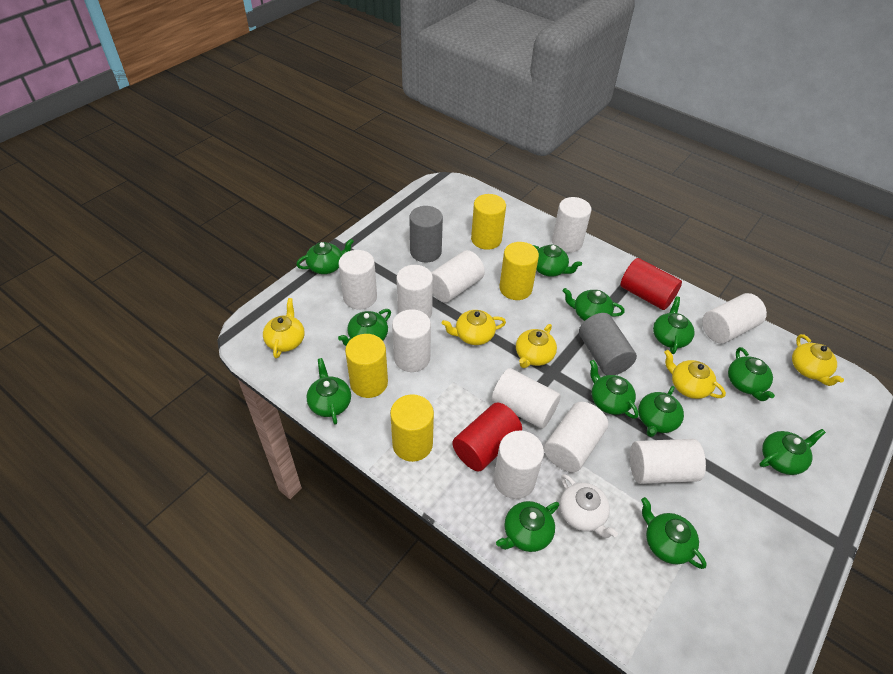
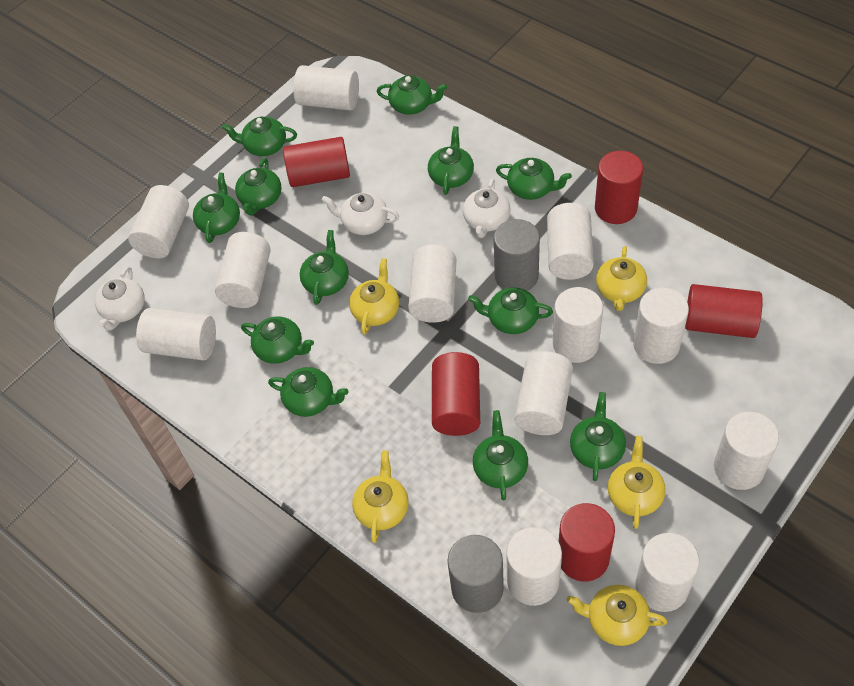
red cylinder: 2 -> 5
white cylinder: 10 -> 12
white teapot: 1 -> 3
yellow cylinder: 4 -> 0

